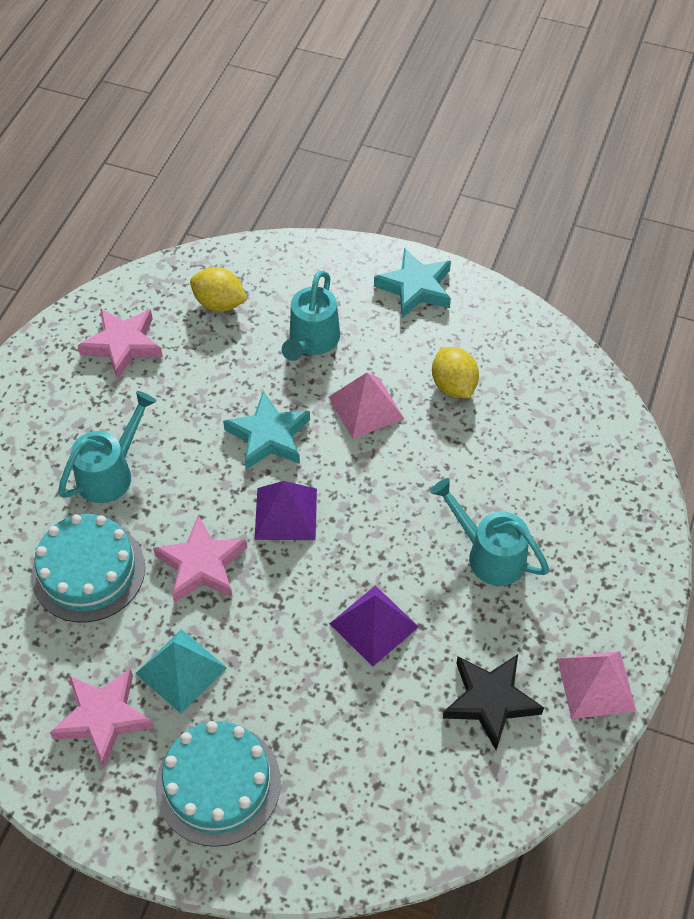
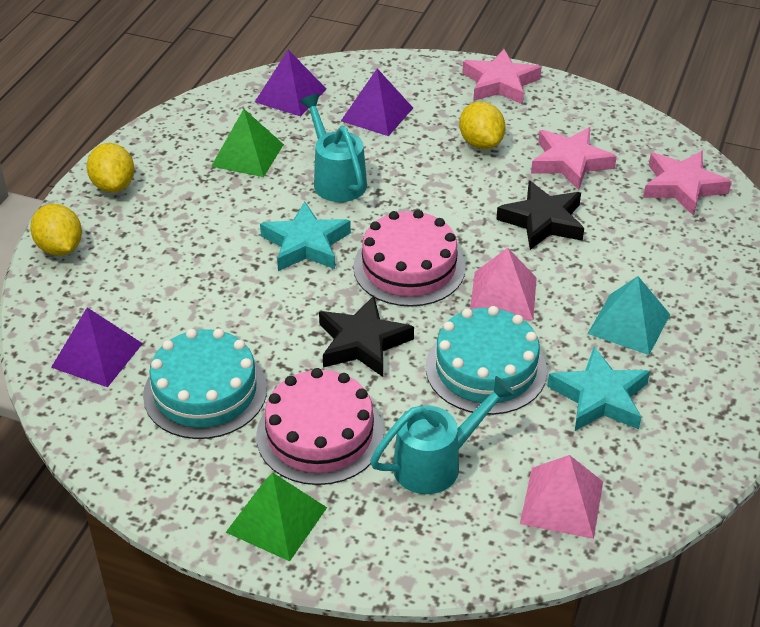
black star: 1 -> 2
green pyramid: 0 -> 2
pink cake: 0 -> 2
purple pyramid: 2 -> 3
turquoise watering can: 3 -> 2
yellow lemon: 2 -> 3

